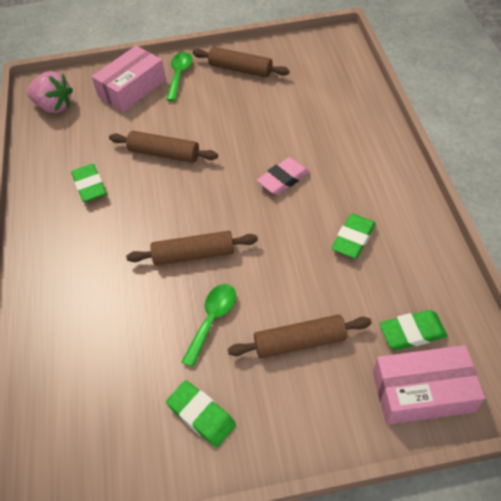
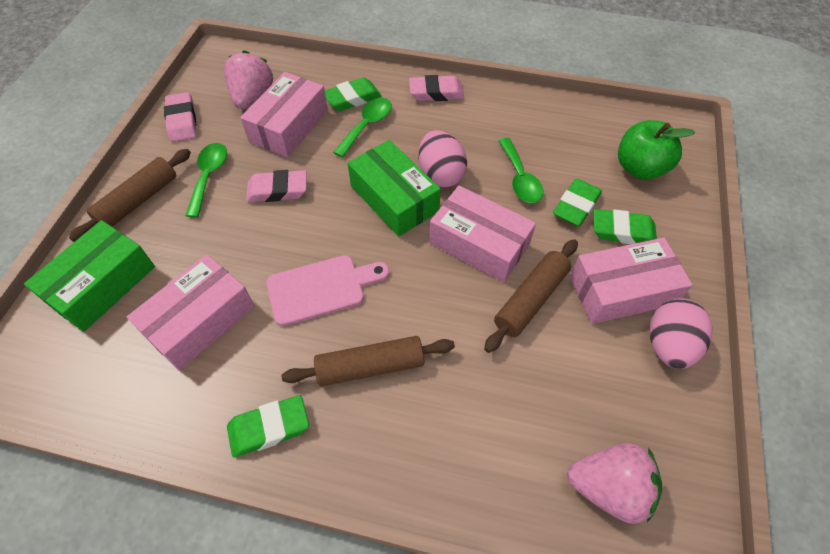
brown rolling pin: 4 -> 3
green apple: 0 -> 1
green box: 0 -> 2
green spoon: 2 -> 3
pink box: 2 -> 4
pink cutting board: 0 -> 1
pink egg: 0 -> 2
pink eraser: 1 -> 3
pink strawberry: 1 -> 2

